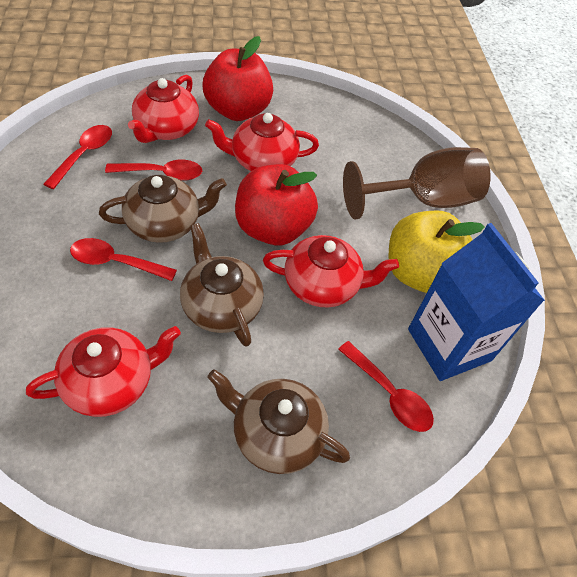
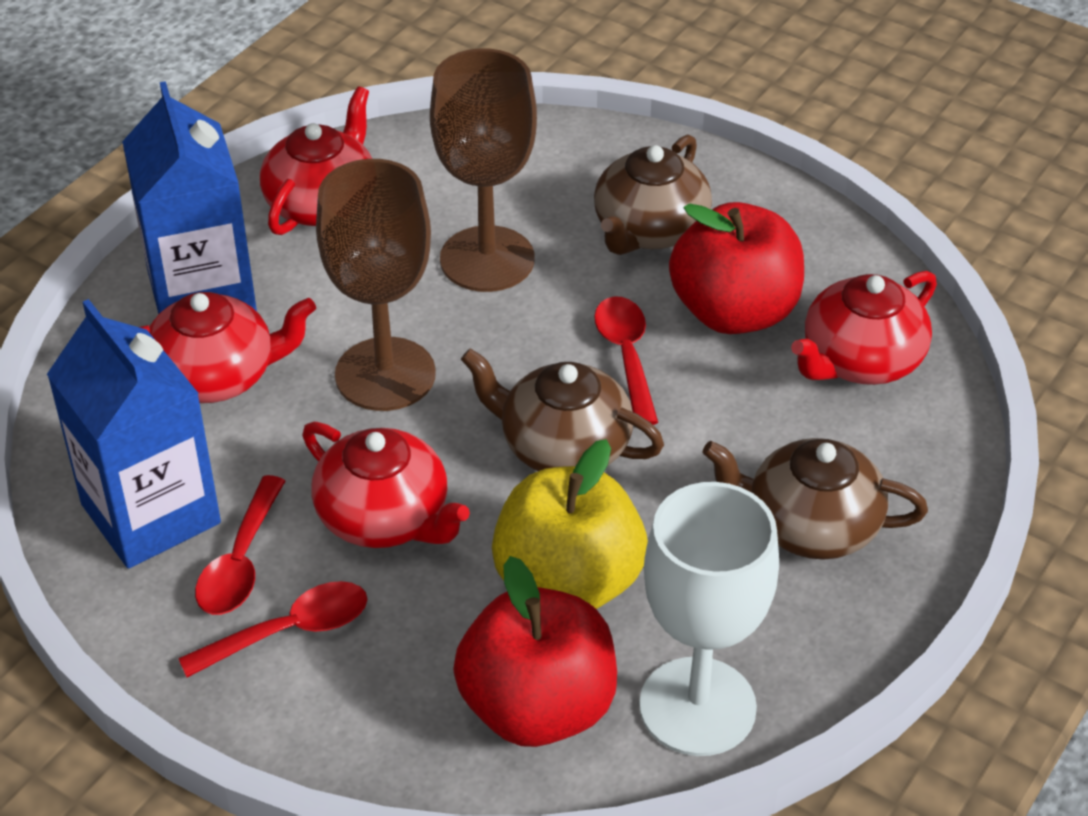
blue carton: 1 -> 2
brown goblet: 1 -> 2
red spoon: 4 -> 3
white goblet: 0 -> 1

